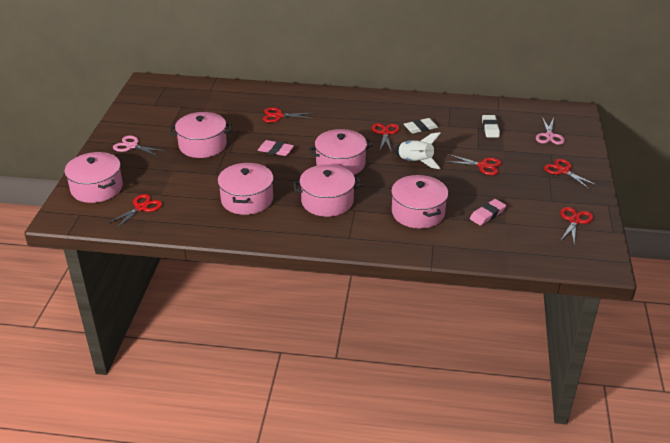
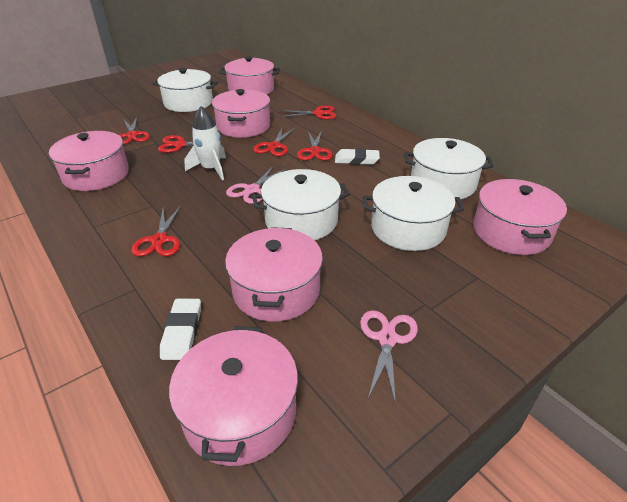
pink eraser: 2 -> 0
white pot: 0 -> 4

